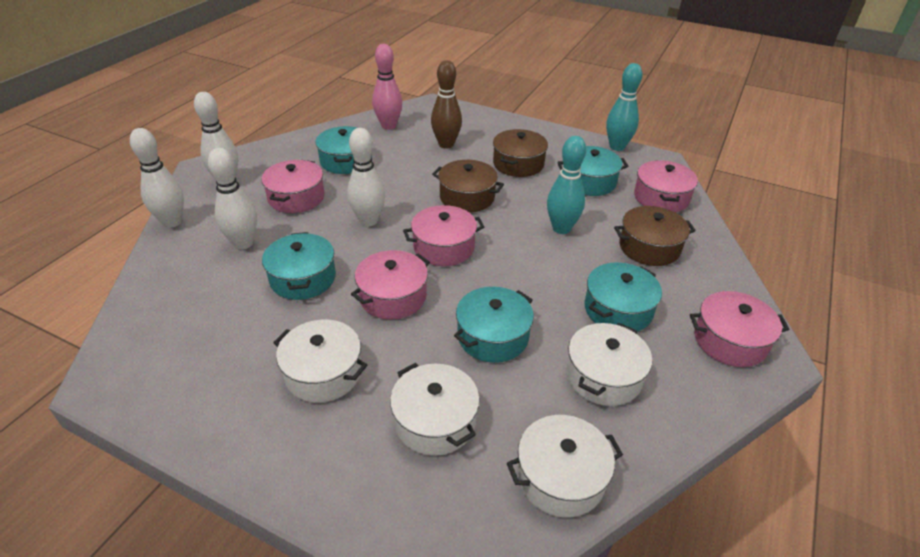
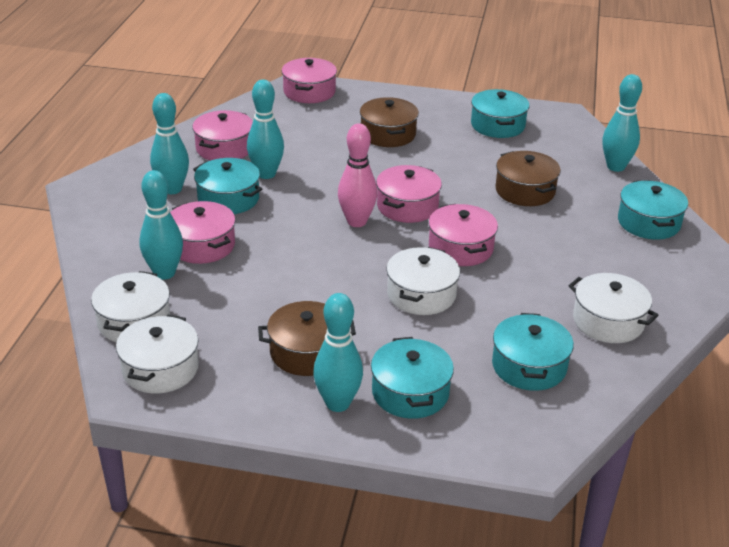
brown bowling pin: 1 -> 0
turquoise bowling pin: 2 -> 5
white bowling pin: 4 -> 0

